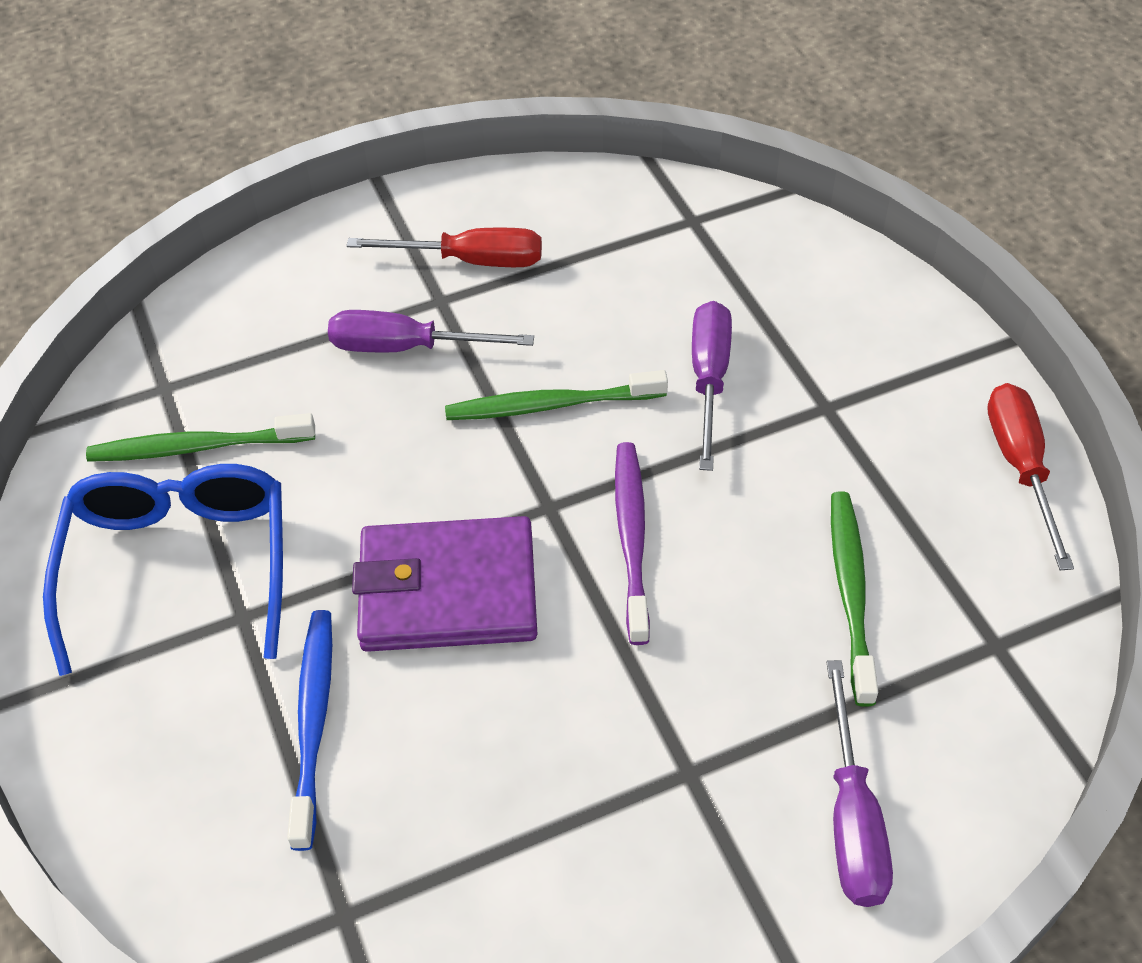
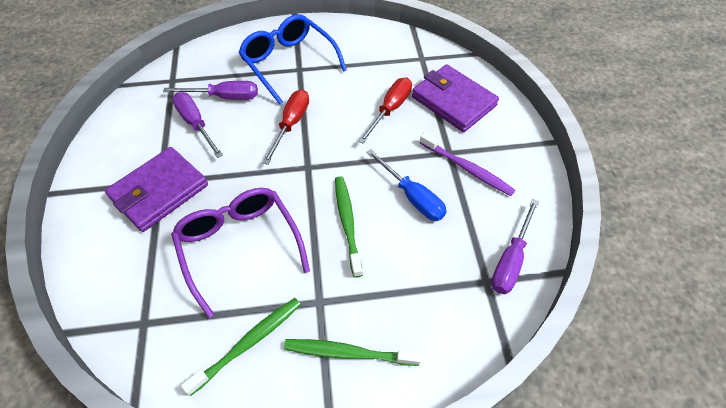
blue screwdriver: 0 -> 1
blue toothbrush: 1 -> 0
purple glasses: 0 -> 1
purple wallet: 1 -> 2

